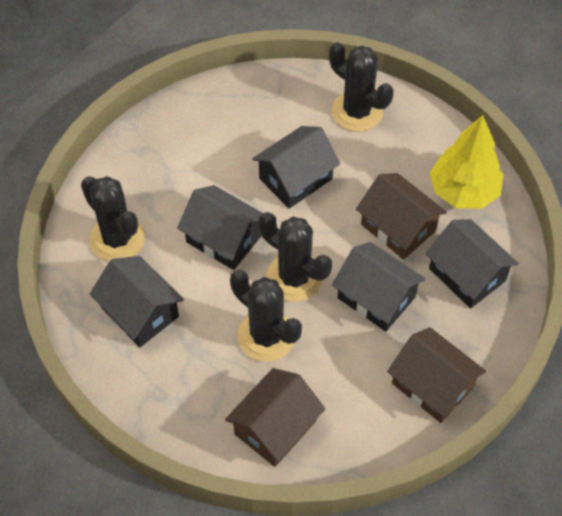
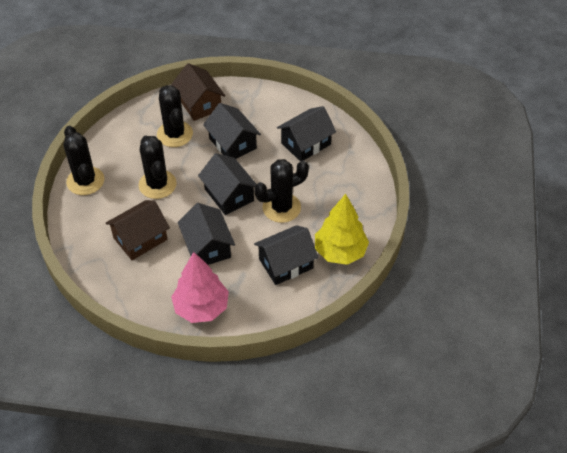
brown house: 3 -> 2
pink tree: 0 -> 1

